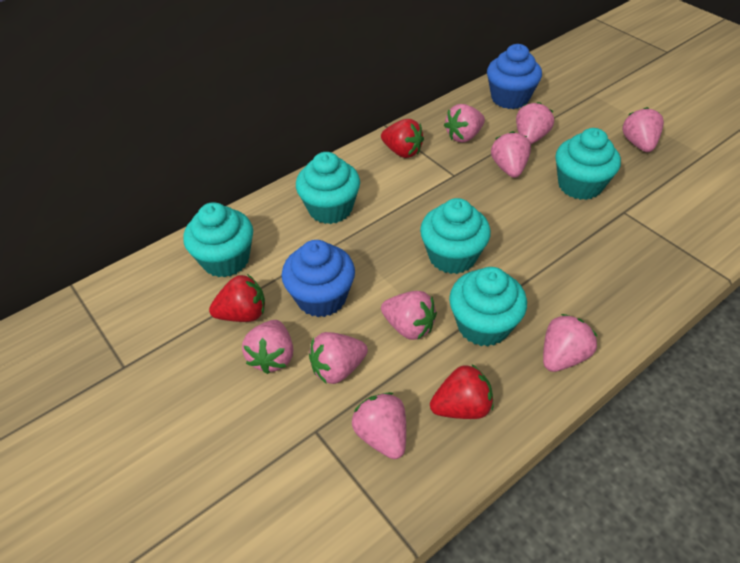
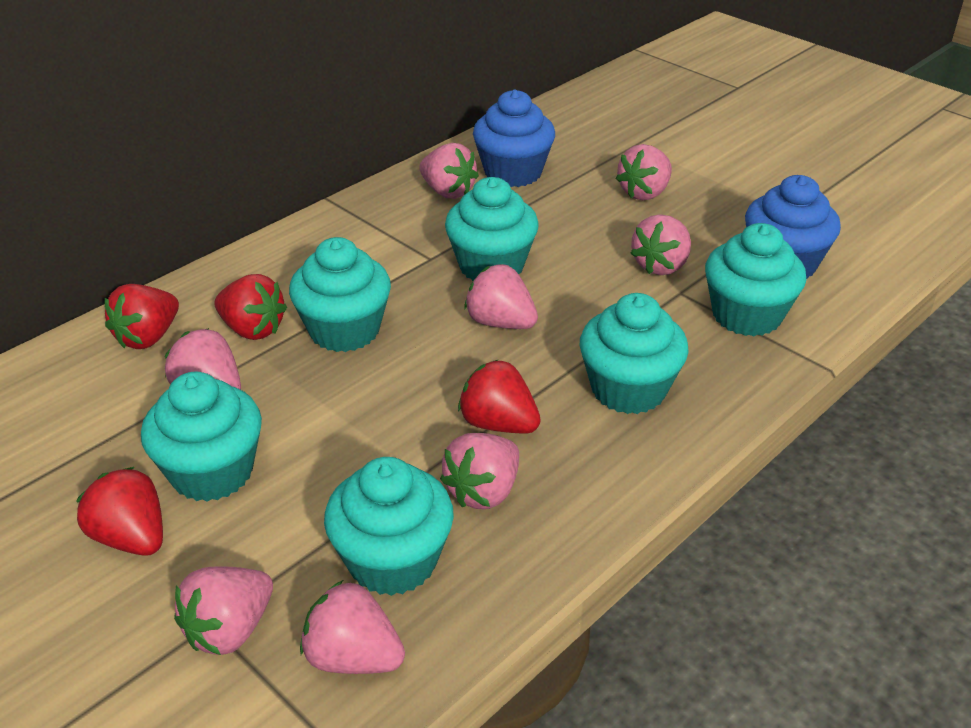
pink strawberry: 9 -> 8
red strawberry: 3 -> 4
turquoise cupcake: 5 -> 6

